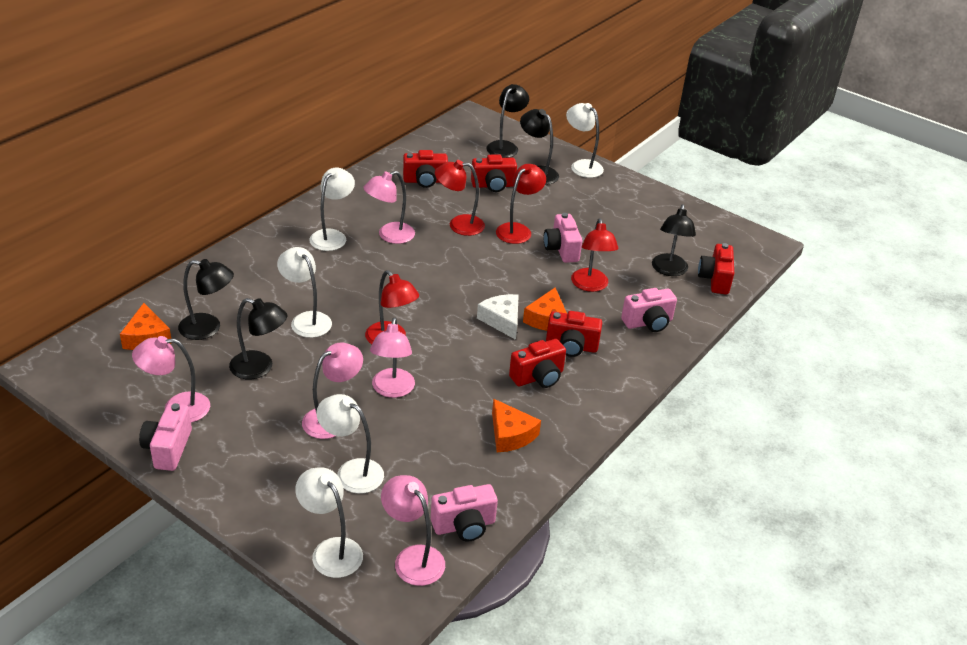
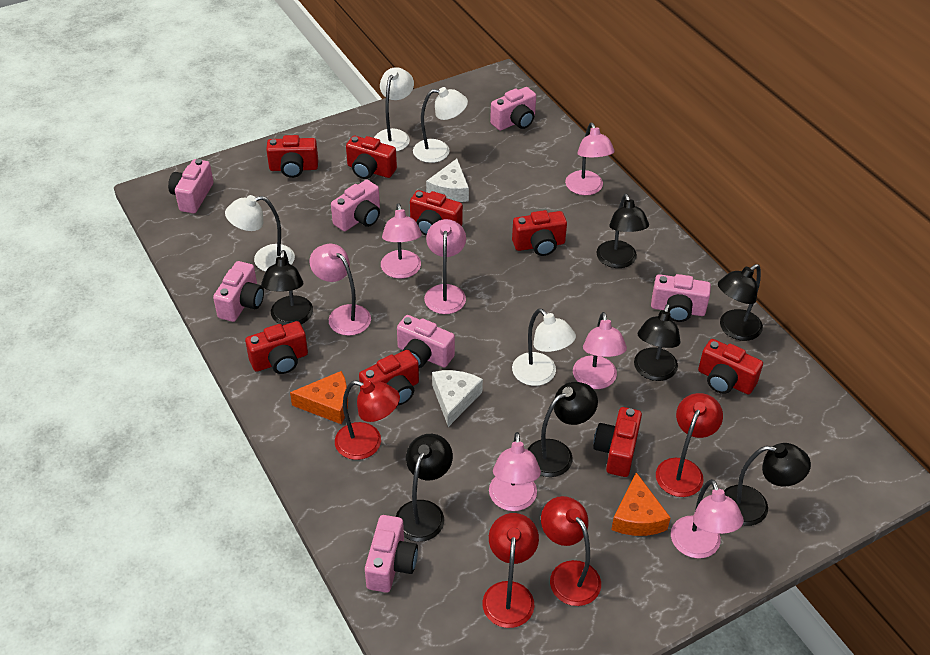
black lamp: 5 -> 7
orange cheese: 3 -> 2
pink camera: 4 -> 7
pink lamp: 5 -> 7
red camera: 5 -> 8
white cheese: 1 -> 2
white lamp: 5 -> 4

